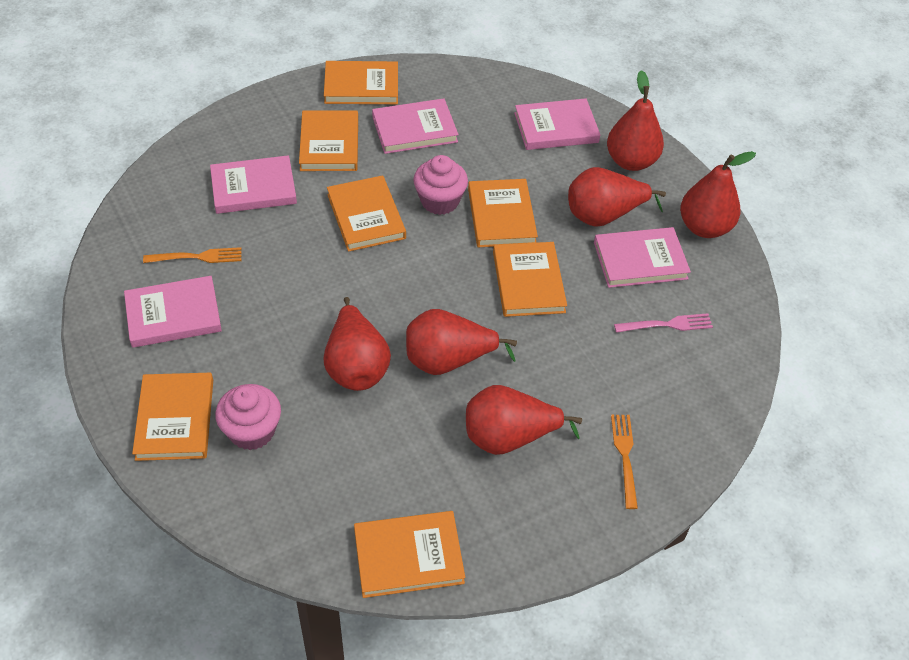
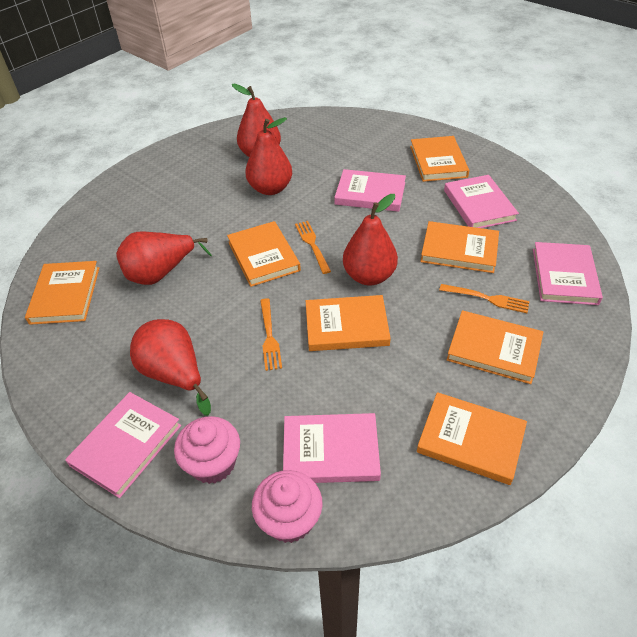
orange fork: 2 -> 3
pink fork: 1 -> 0
red pear: 6 -> 5

